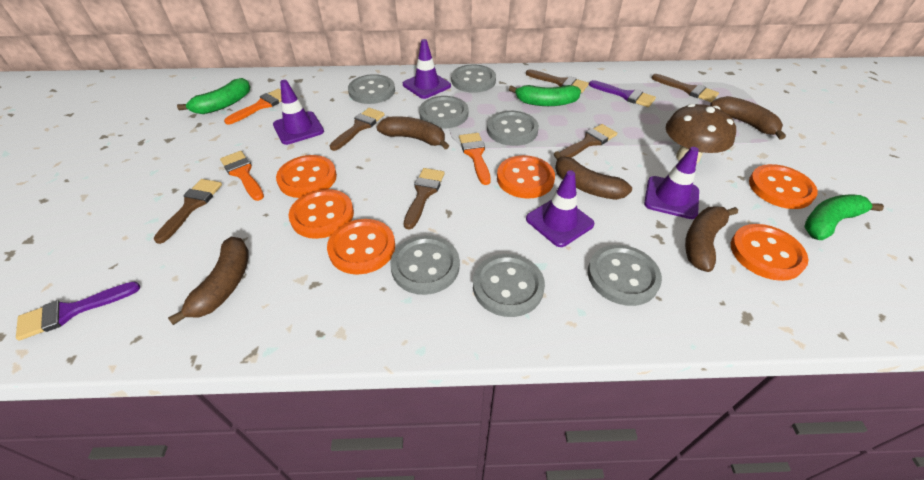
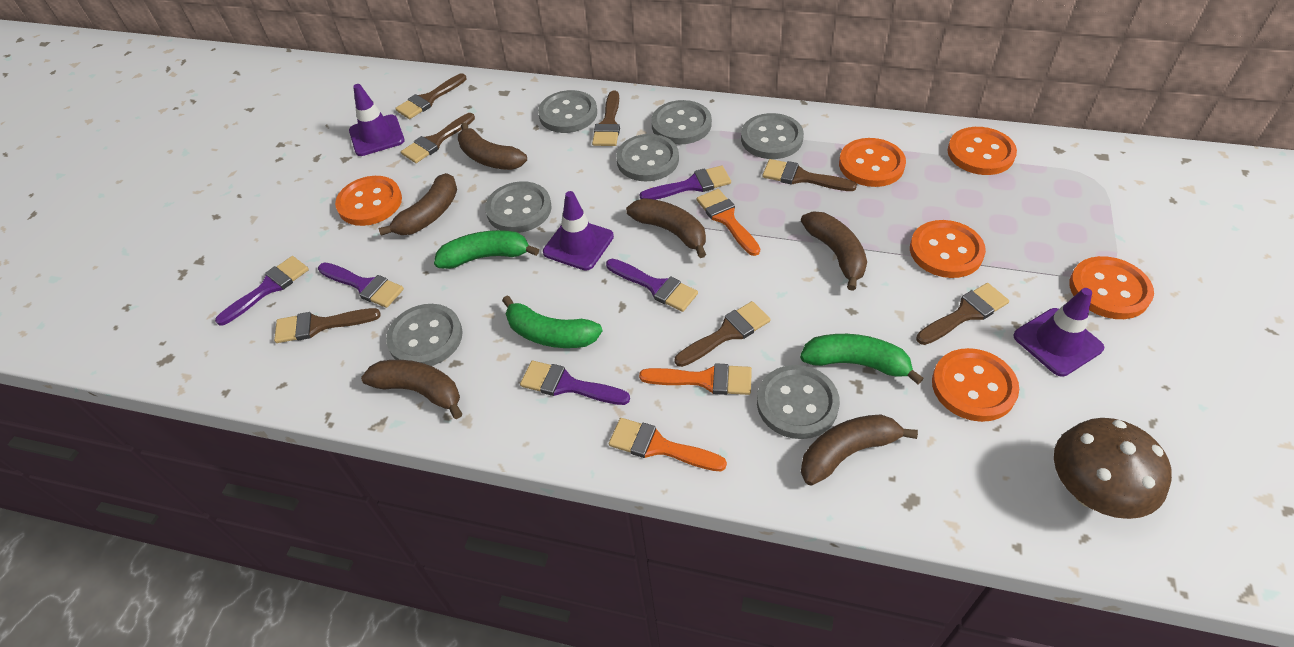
brown banana: 5 -> 6
brown brush: 6 -> 7
purple brush: 2 -> 5
purple traffic cone: 4 -> 3

